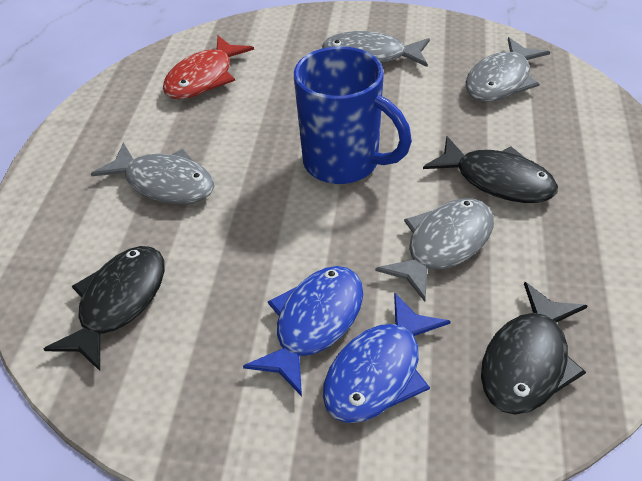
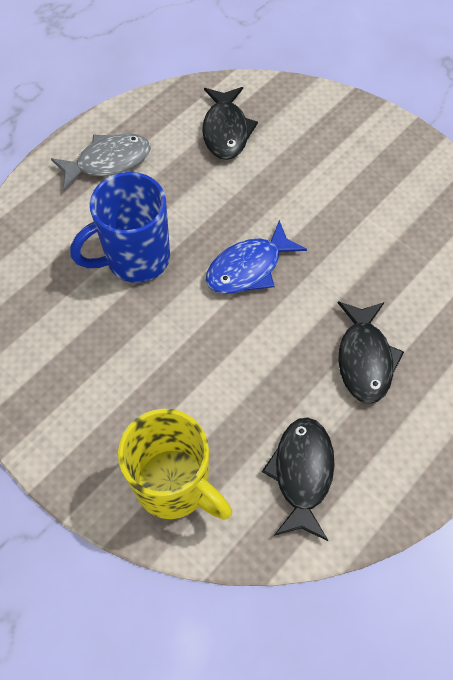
blue fish: 2 -> 1
grey fish: 4 -> 1
red fish: 1 -> 0
yellow mug: 0 -> 1

